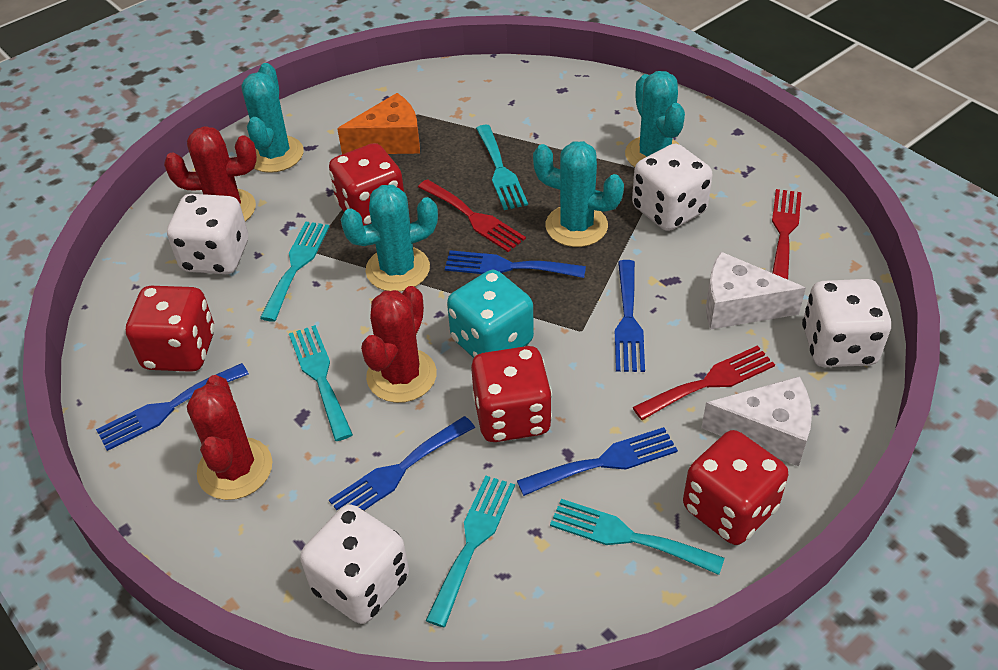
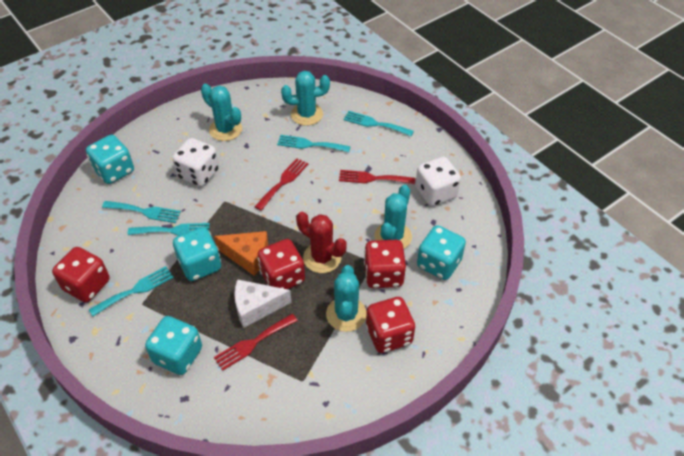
blue fork: 5 -> 0
red cactus: 3 -> 1
turquoise dice: 1 -> 4
white cheese: 2 -> 1
white dice: 4 -> 2

